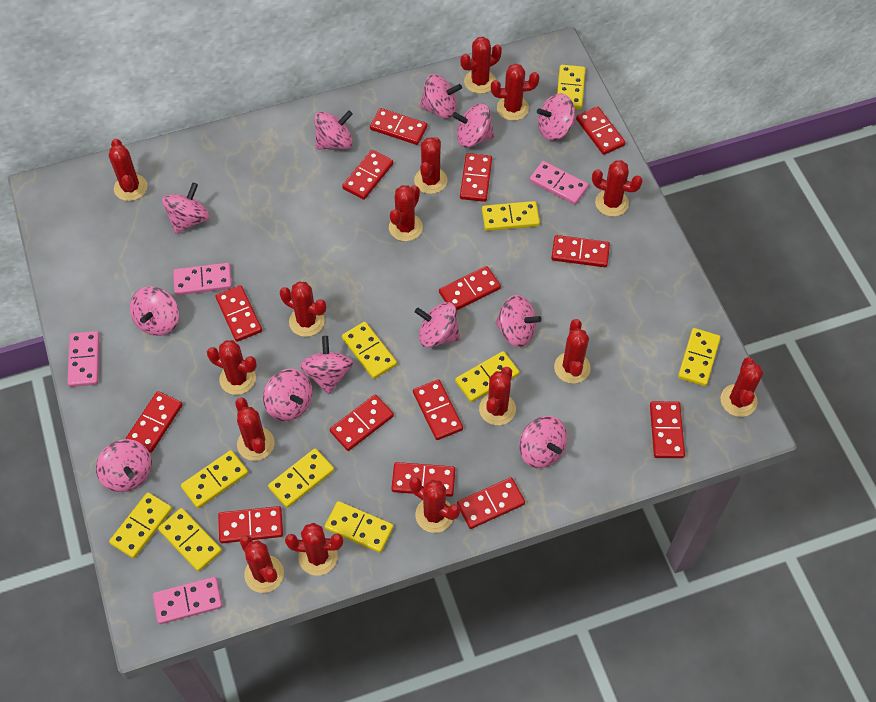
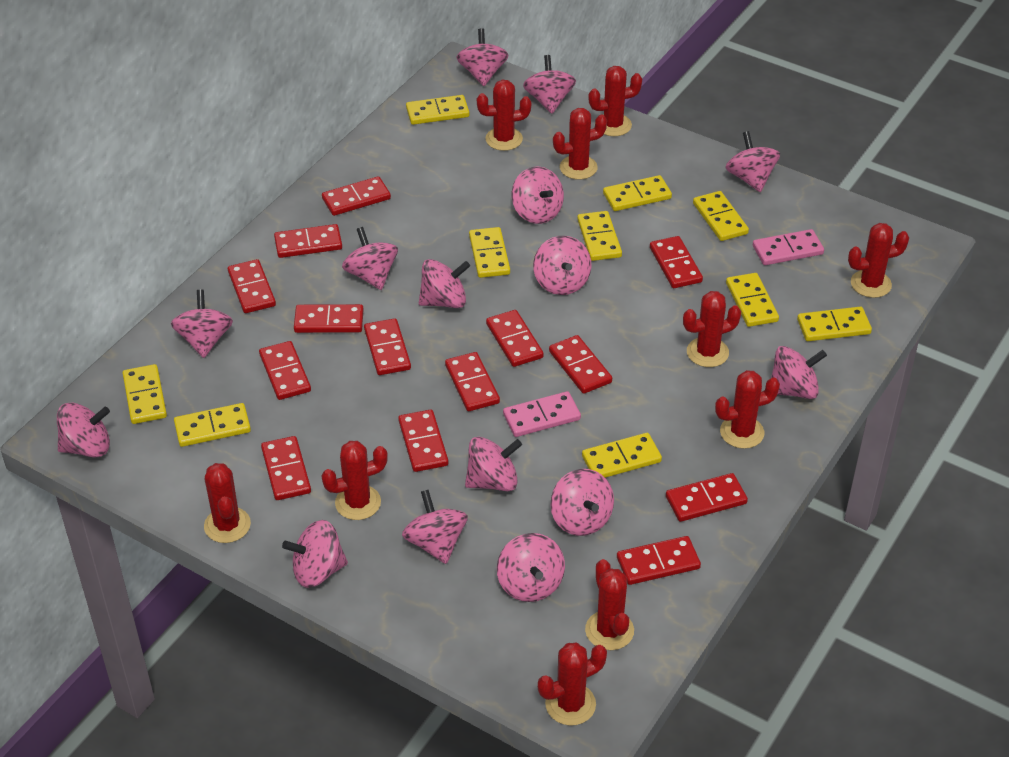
pink domino: 4 -> 2
pink spinning top: 12 -> 15
red cactus: 15 -> 10

